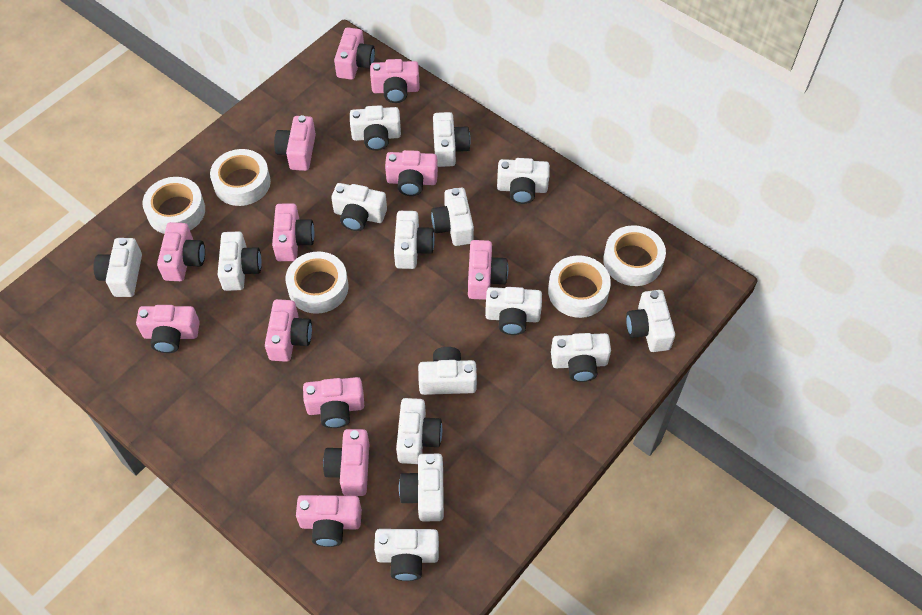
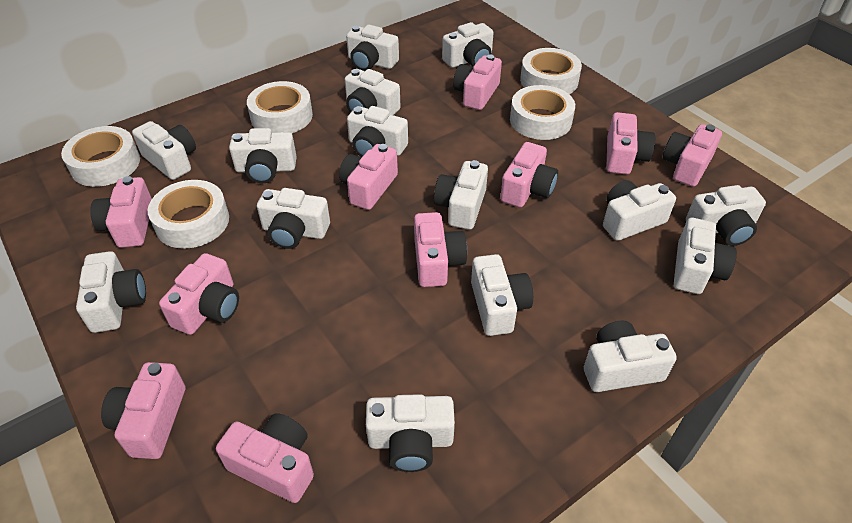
pink camera: 12 -> 10

